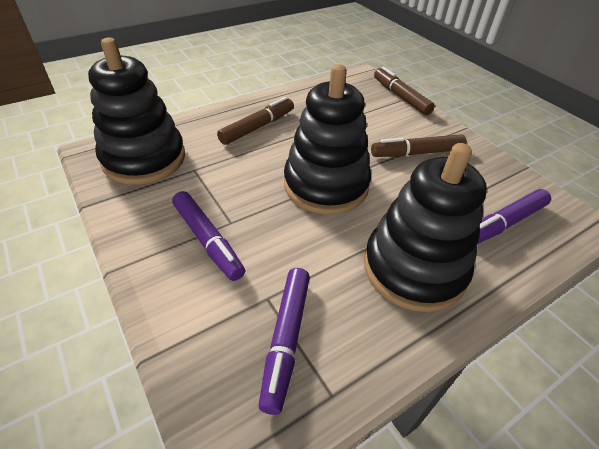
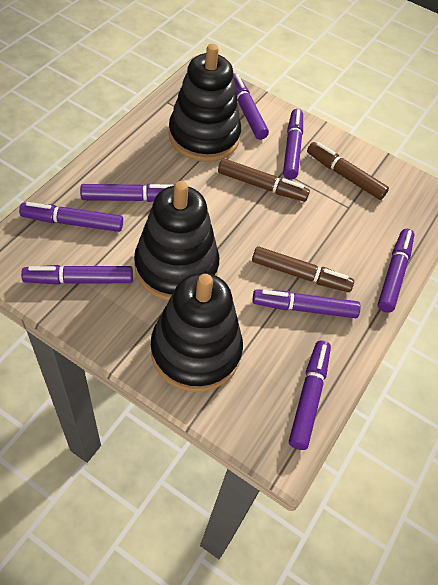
purple marker: 3 -> 8

